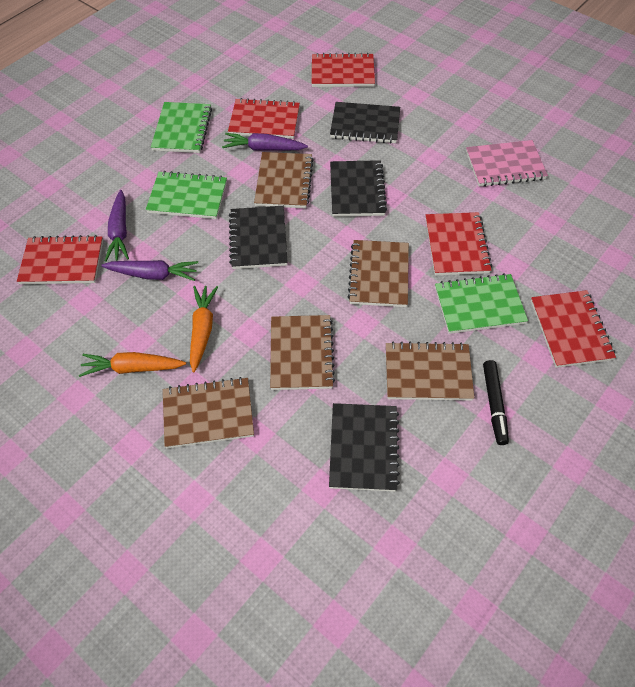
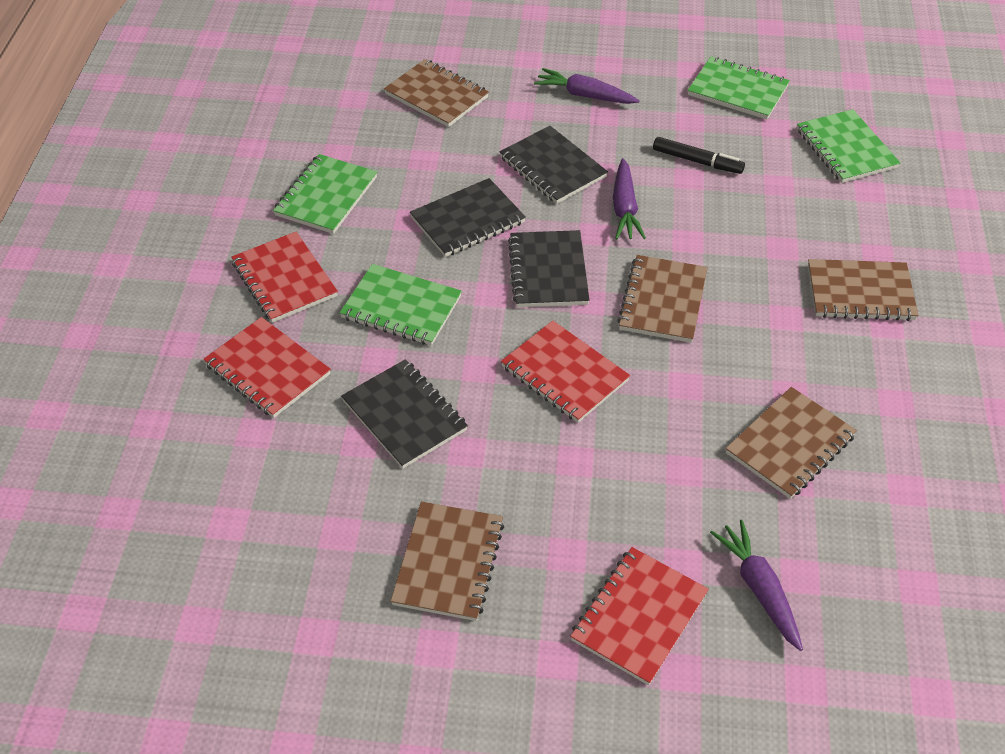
green notebook: 3 -> 4
orange carrot: 2 -> 0
pink notebook: 1 -> 0
red notebook: 5 -> 4

